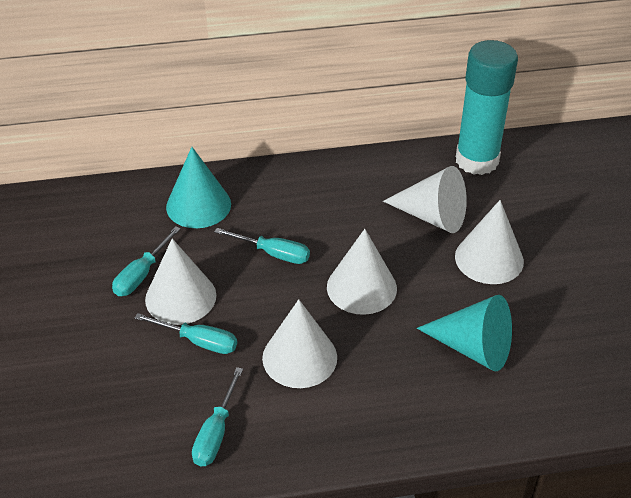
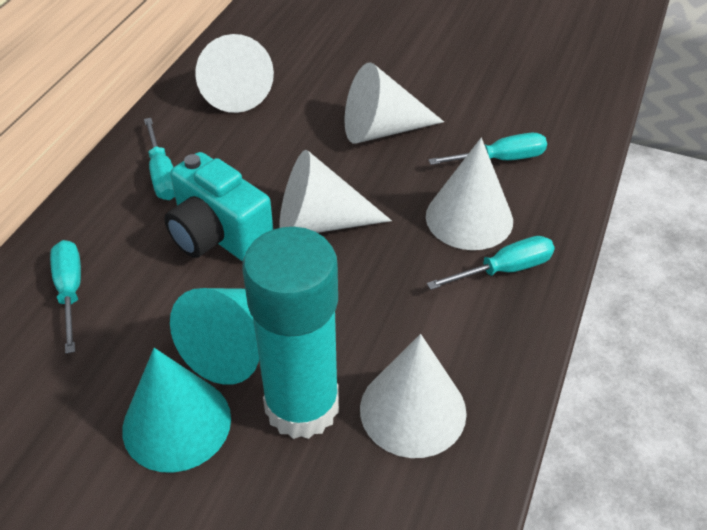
turquoise camera: 0 -> 1

